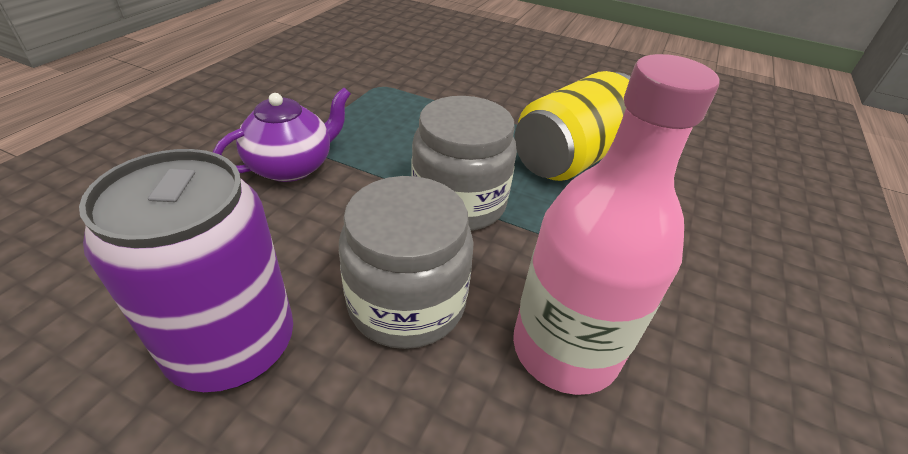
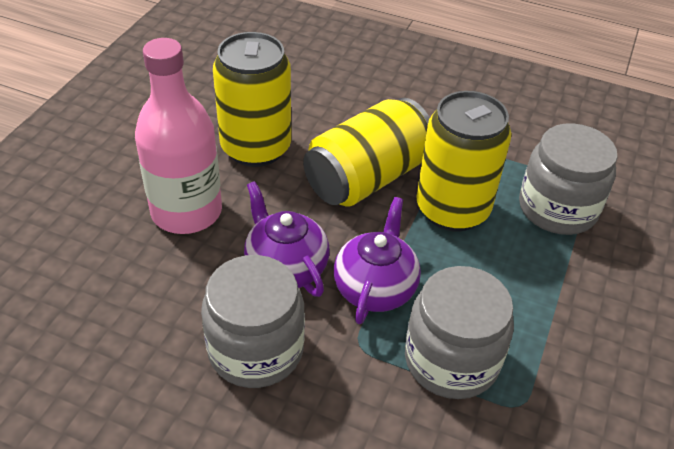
grey jar: 2 -> 3
purple can: 1 -> 0
purple teapot: 1 -> 2
yellow can: 1 -> 3

